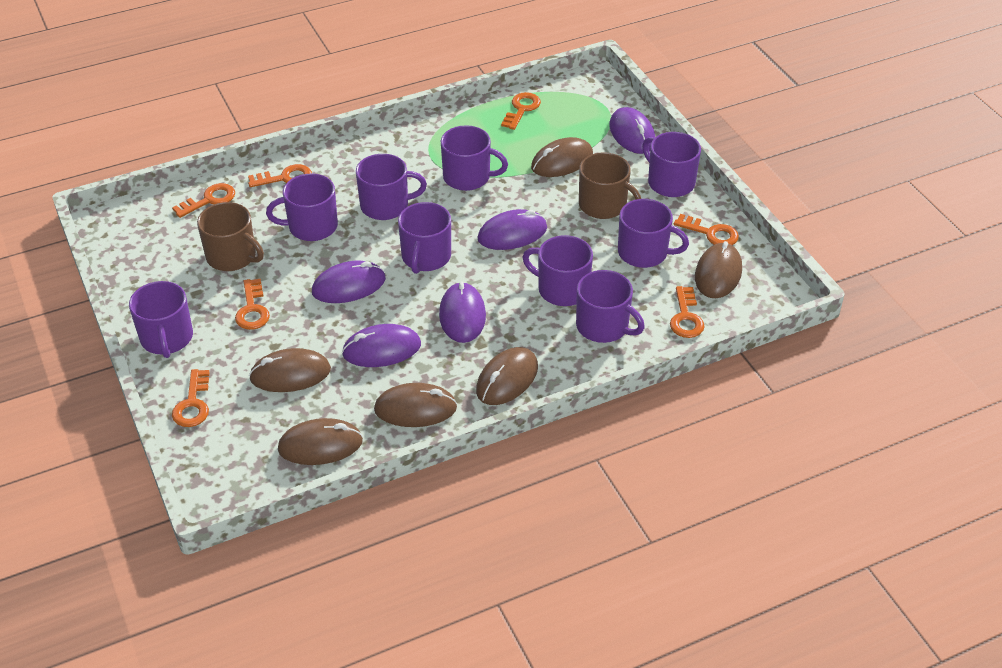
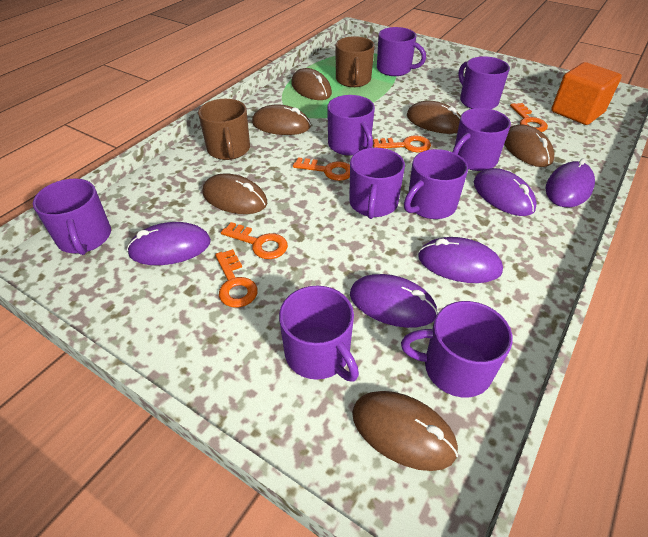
orange cube: 0 -> 1
orange key: 7 -> 5

